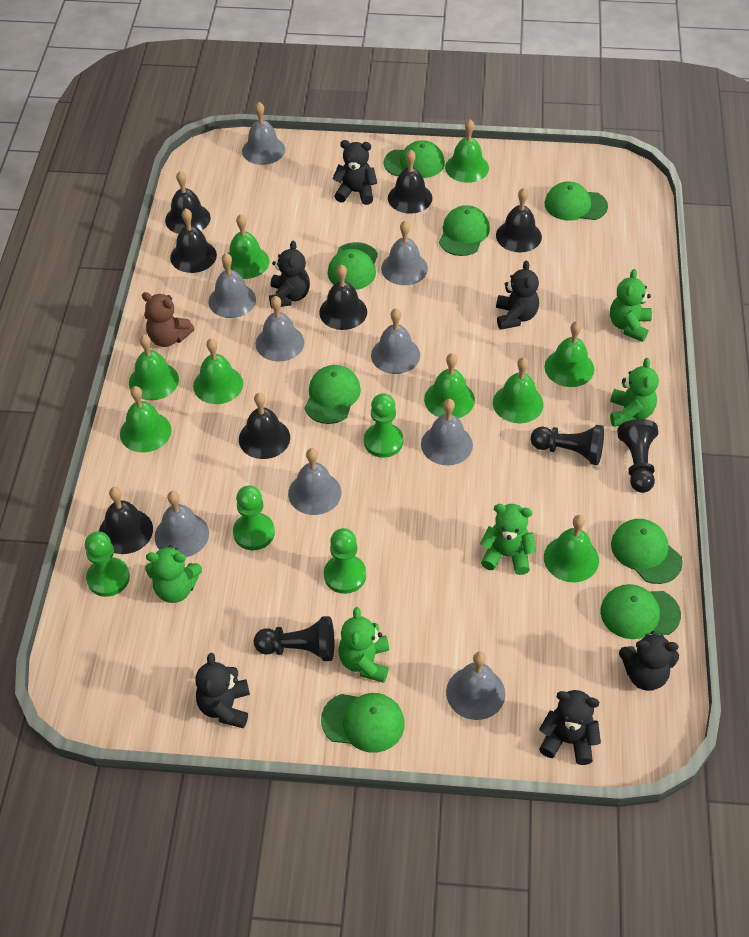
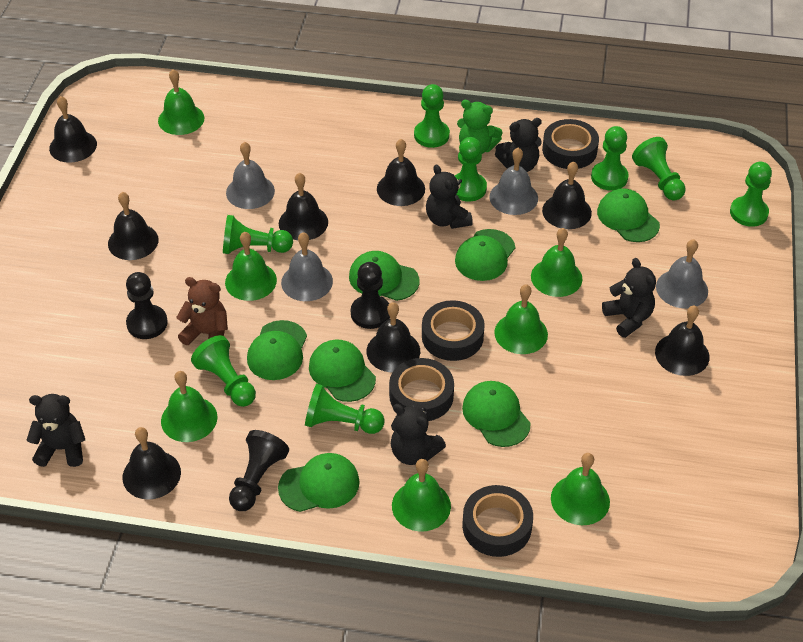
black bell: 7 -> 8
black tape: 0 -> 4
black teddy bear: 6 -> 5
green bell: 9 -> 7
green cap: 8 -> 7
green pawn: 4 -> 8
green teddy bear: 5 -> 1
grey bell: 9 -> 4

